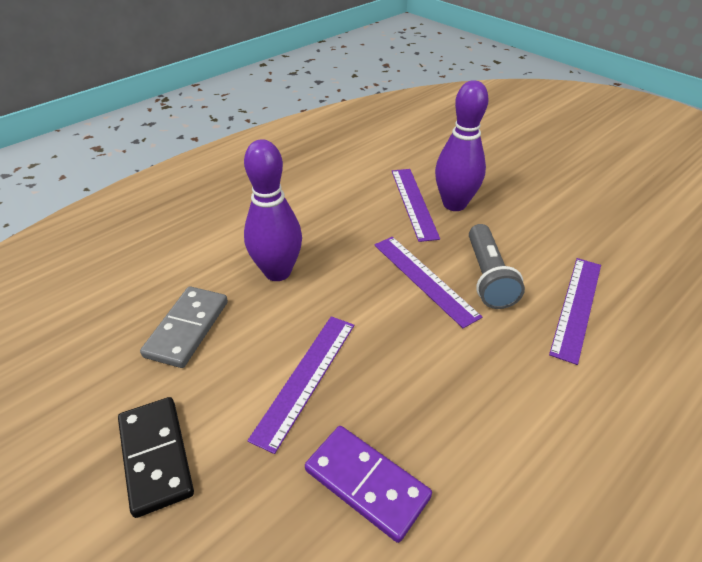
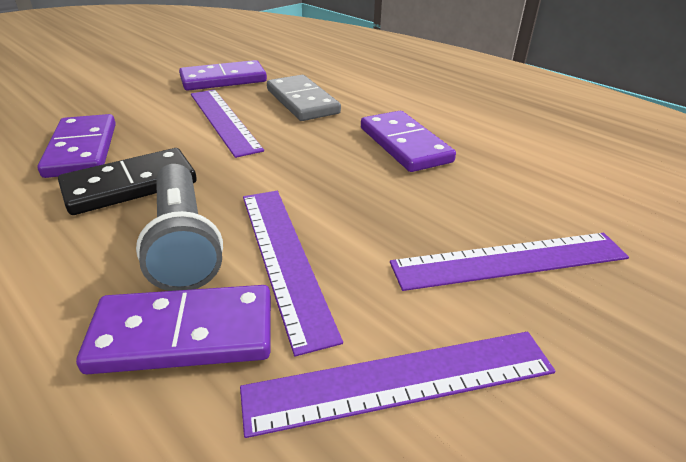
purple bowling pin: 2 -> 0
purple domino: 1 -> 4

